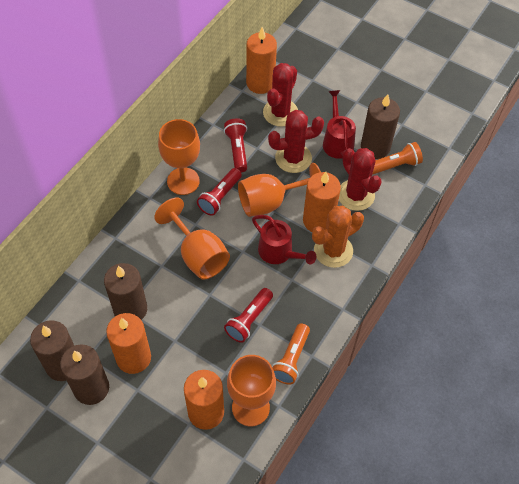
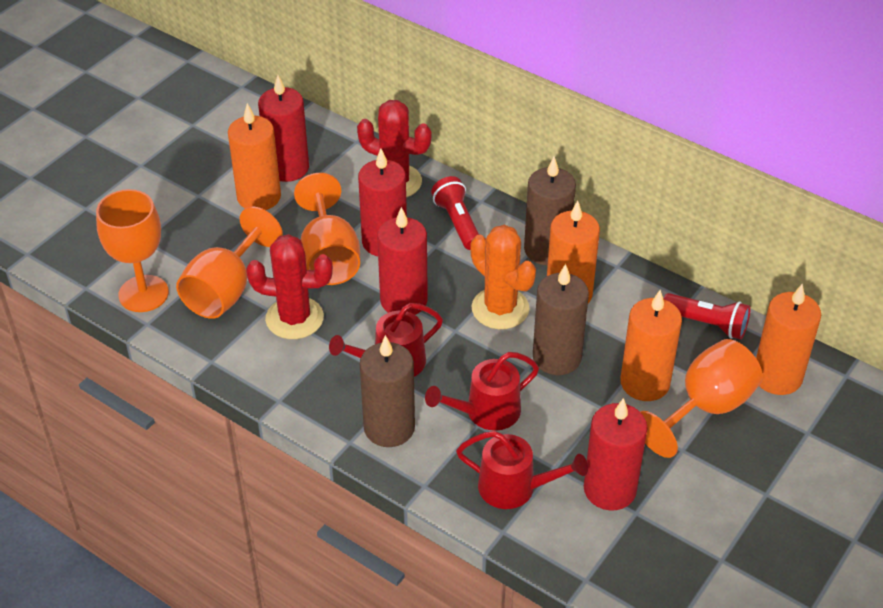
brown candle: 4 -> 3
orange flashlight: 2 -> 0
red cactus: 3 -> 2
red candle: 0 -> 4
red flashlight: 3 -> 2
red watering can: 2 -> 3

